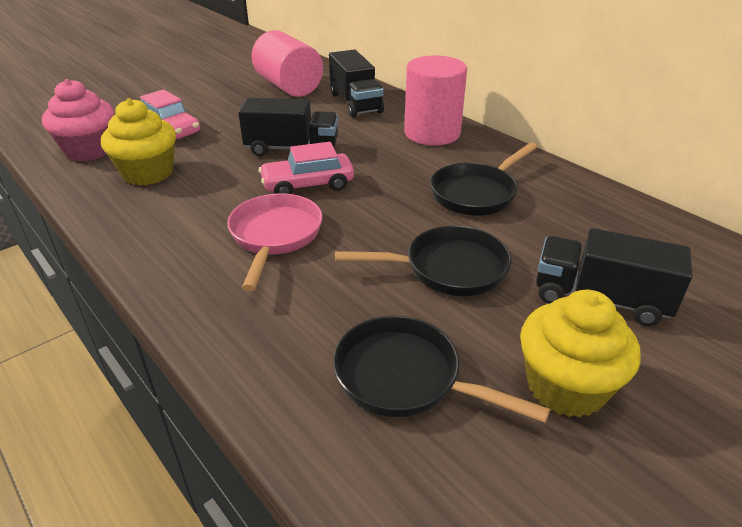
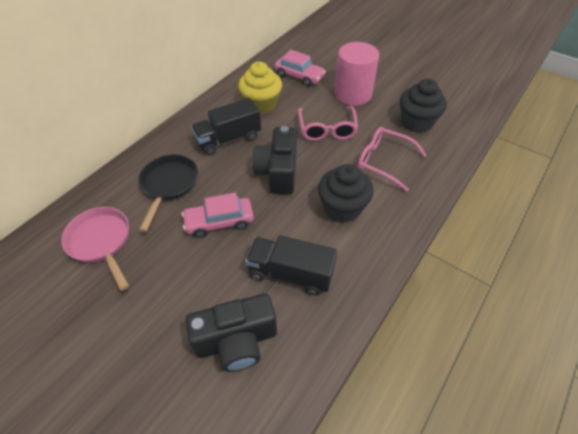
black camera: 0 -> 2
black cupcake: 0 -> 2
black pan: 3 -> 1
black truck: 3 -> 2
pink cupcake: 1 -> 0
pink cylinder: 2 -> 1
pink glasses: 0 -> 2
yellow cupcake: 2 -> 1

